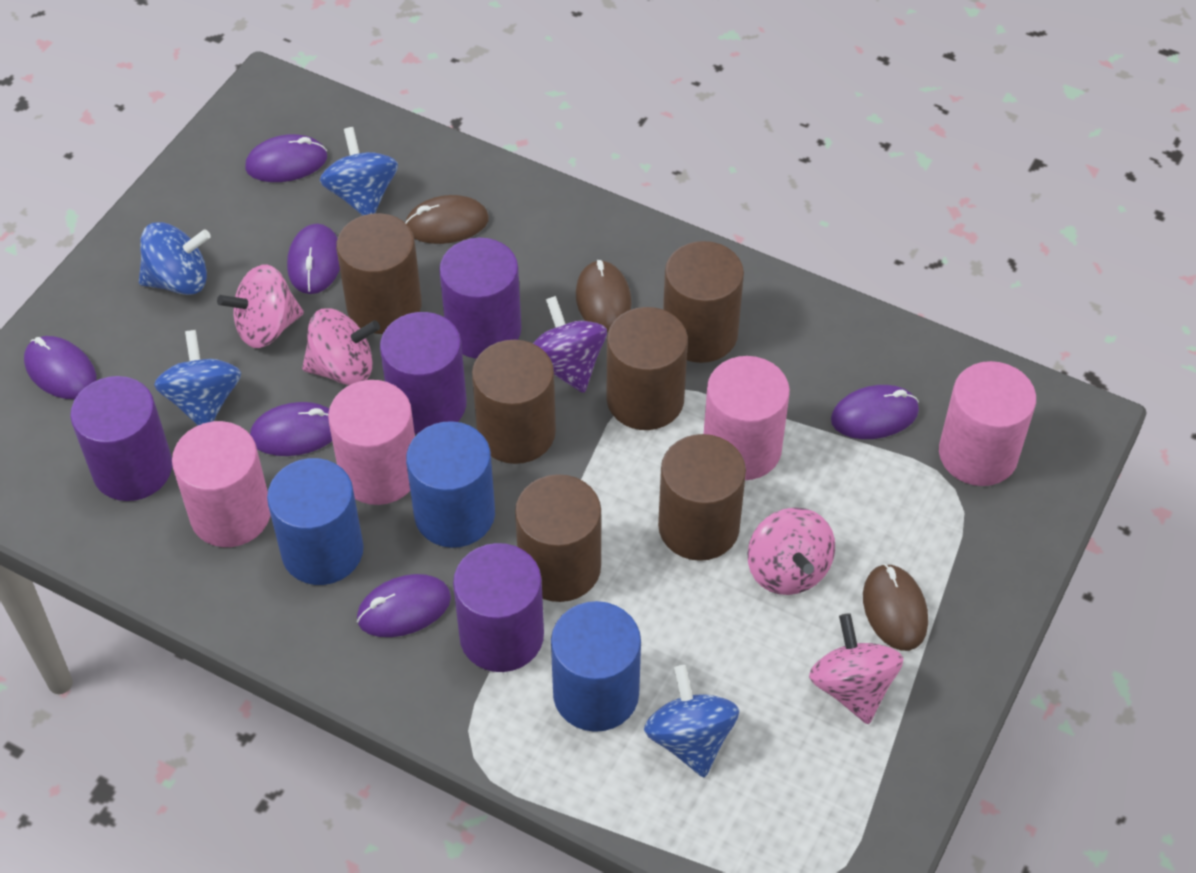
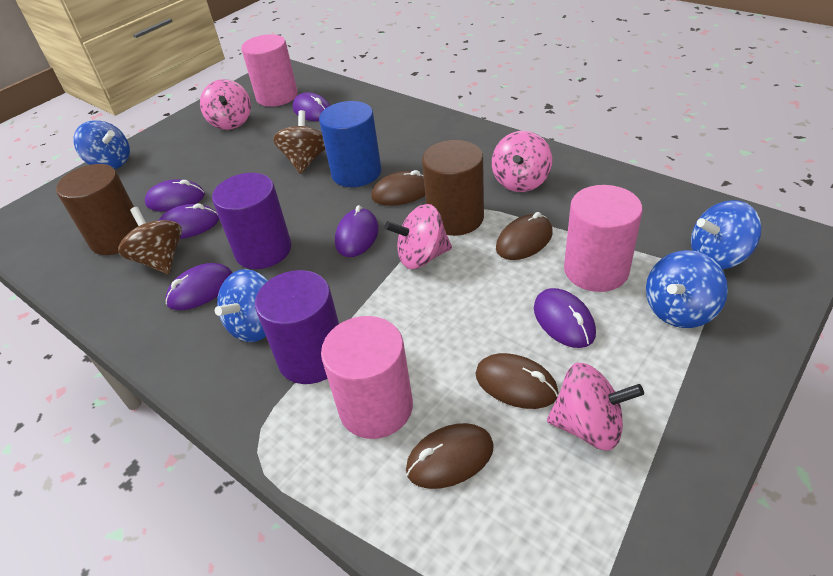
blue cylinder: 3 -> 1
brown cylinder: 6 -> 2
brown mouse: 3 -> 4
brown spinning top: 0 -> 2
pink cylinder: 4 -> 3
purple cylinder: 4 -> 2
purple spinning top: 1 -> 0

